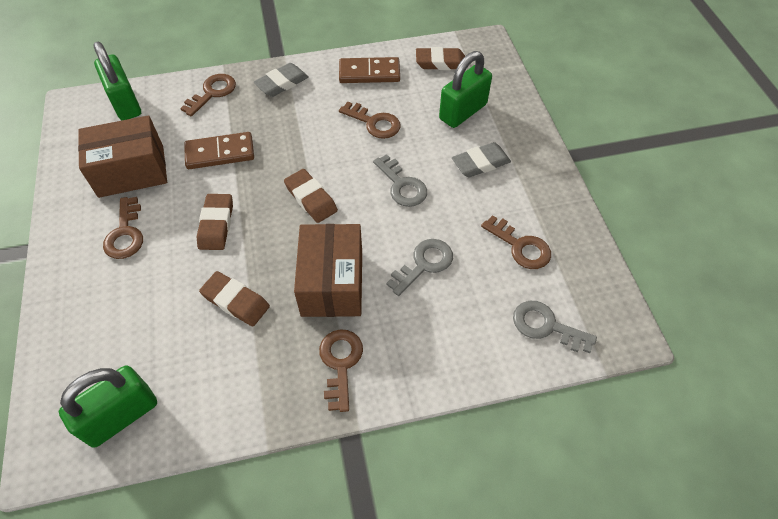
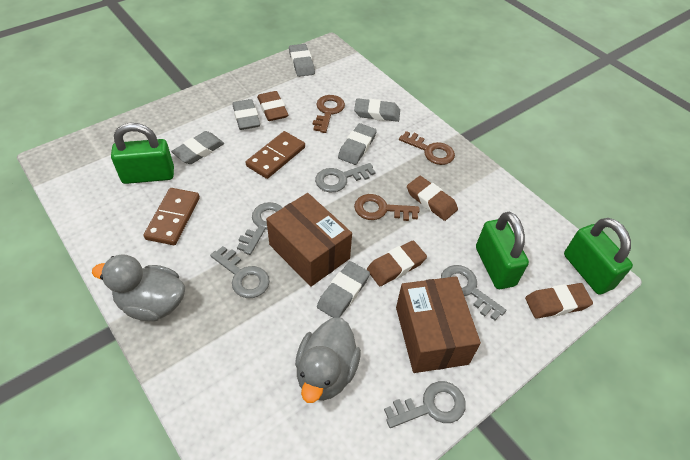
brown key: 5 -> 3
grey duck: 0 -> 2
grey eraser: 2 -> 6
grey key: 3 -> 5

